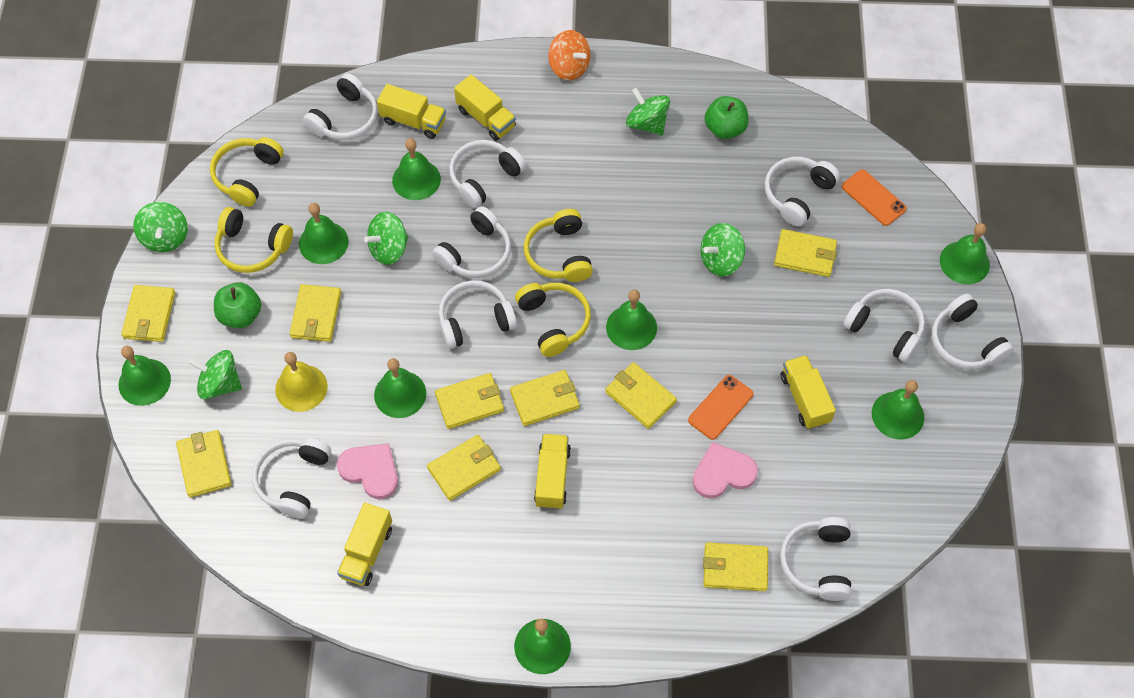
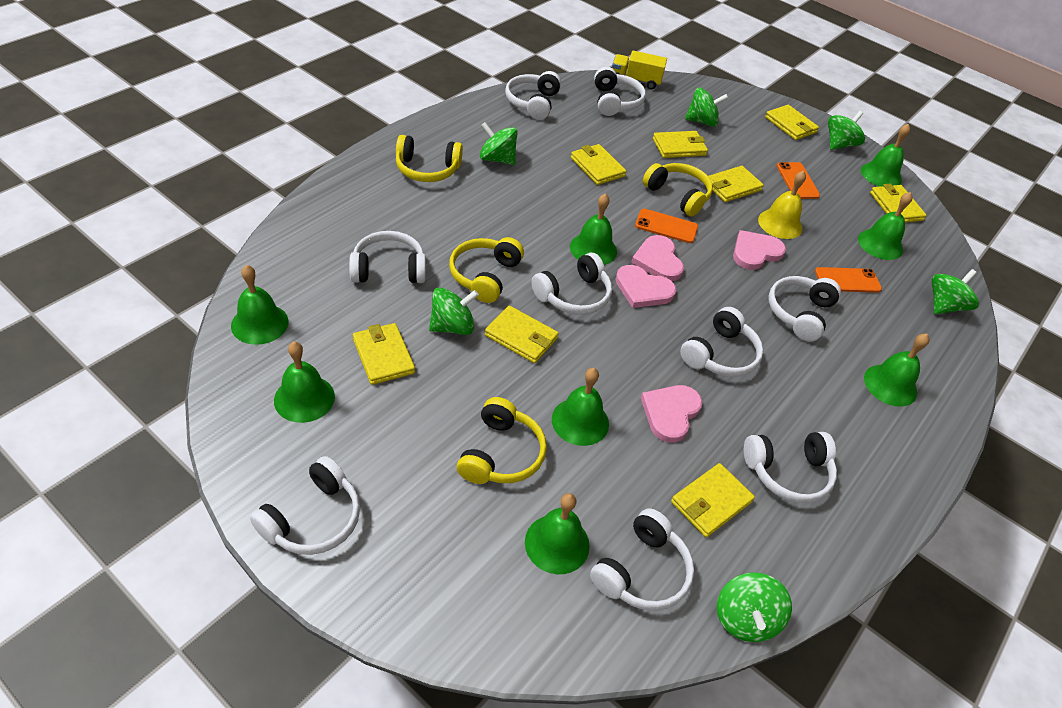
green apple: 2 -> 0
green spinning top: 5 -> 6
orange phone: 2 -> 3
orange spinning top: 1 -> 0
pink heart: 2 -> 4
yellow truck: 5 -> 1
yellow wallet: 9 -> 8

